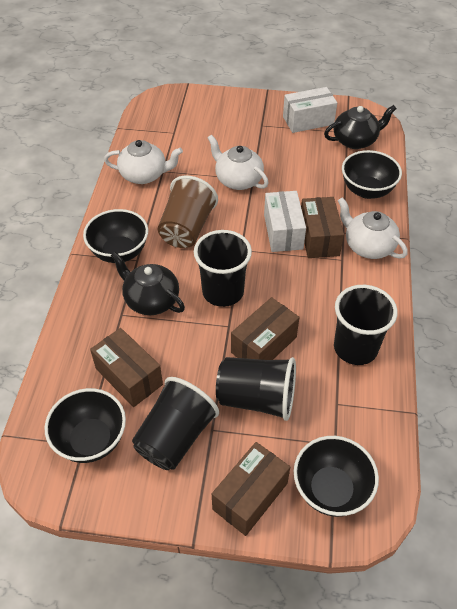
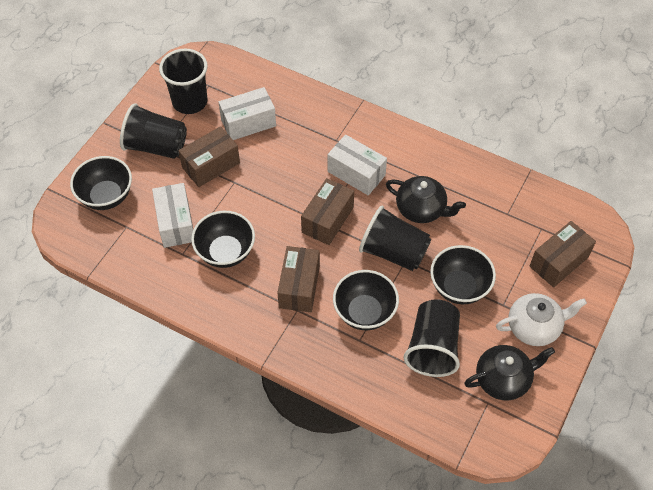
brown cup: 1 -> 0
white box: 2 -> 3
white teapot: 3 -> 1

